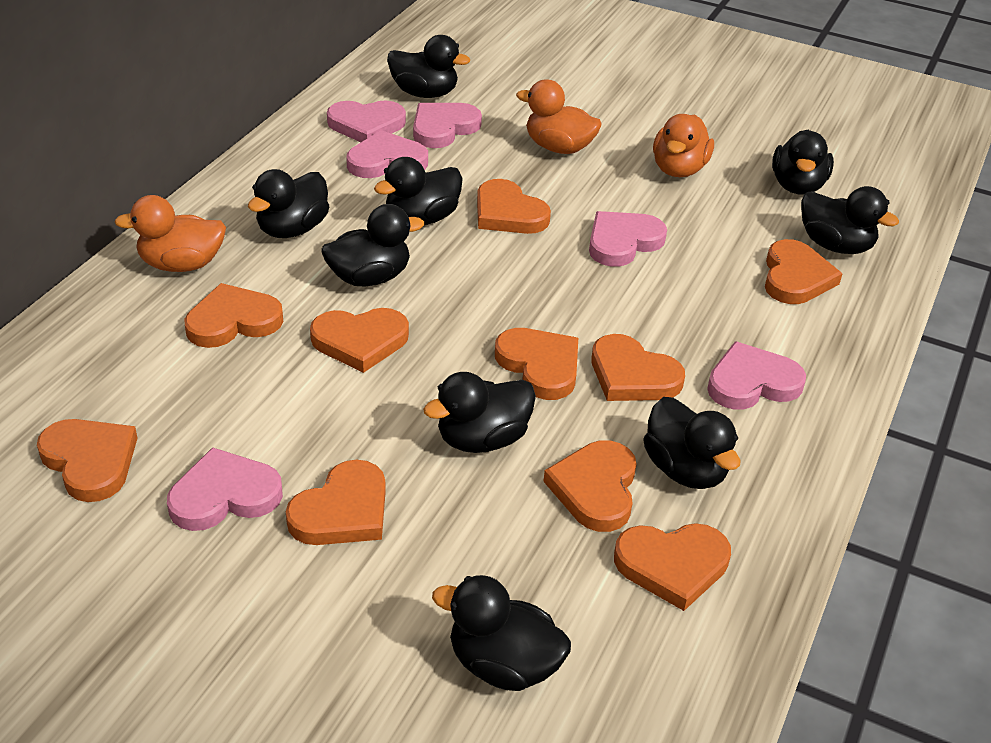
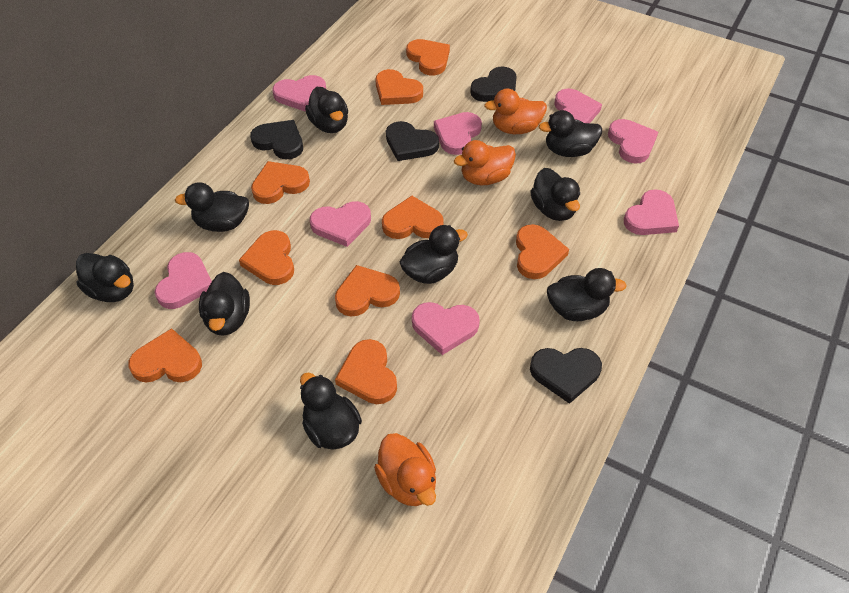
black heart: 0 -> 4
orange heart: 10 -> 9
pink heart: 6 -> 8

